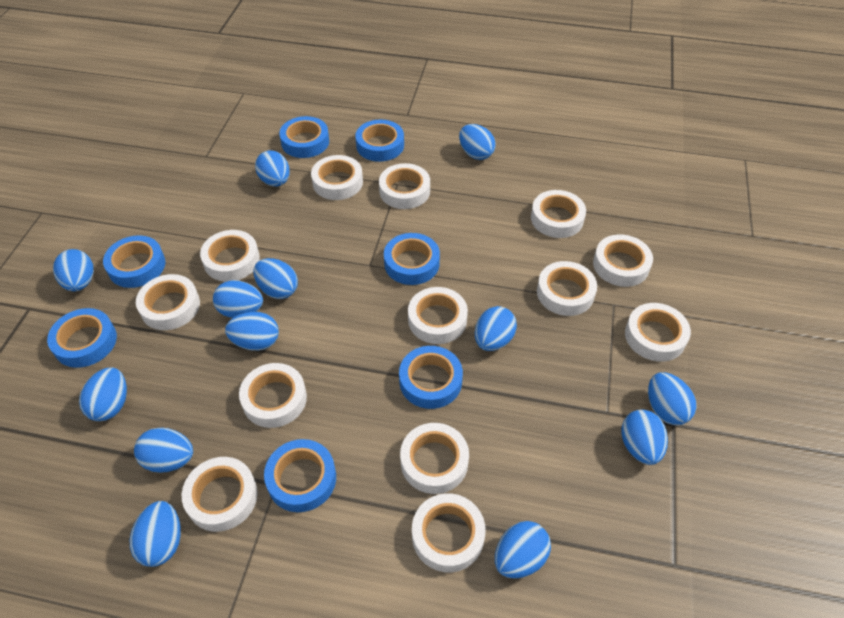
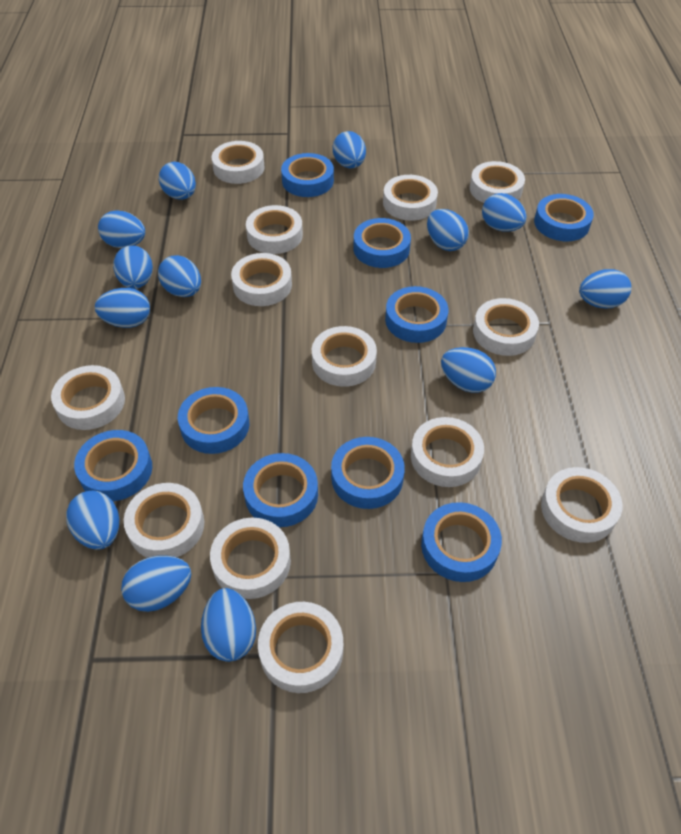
blue tape: 7 -> 9

